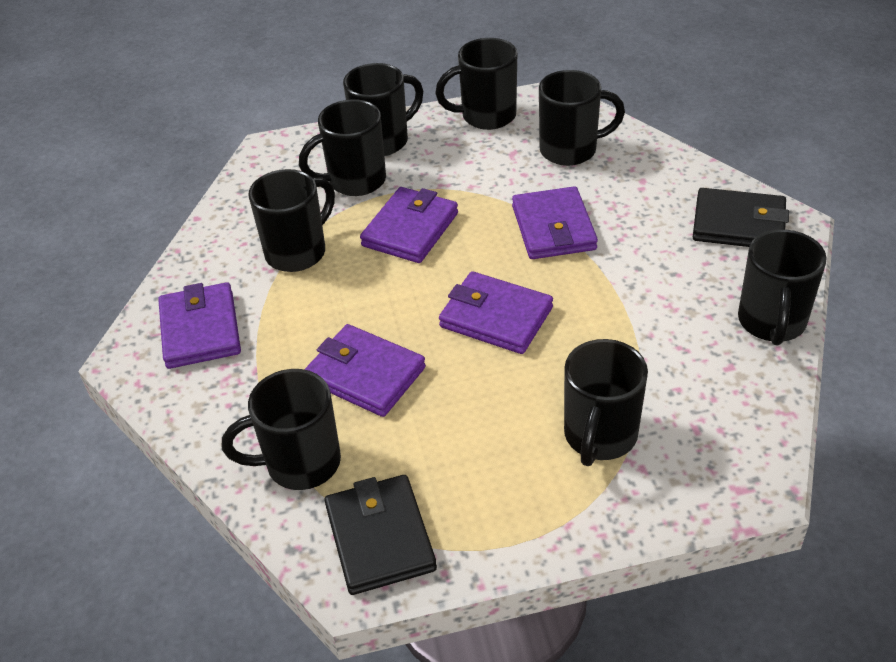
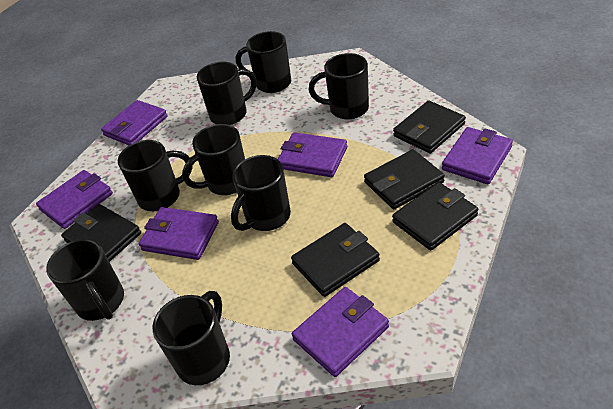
black wallet: 2 -> 5
purple wallet: 5 -> 6

